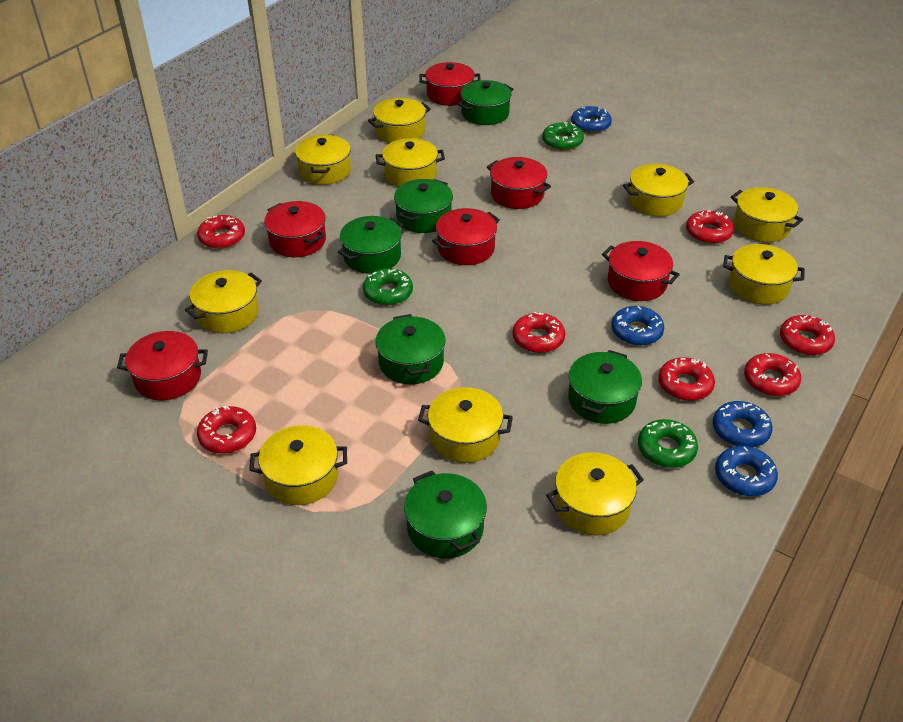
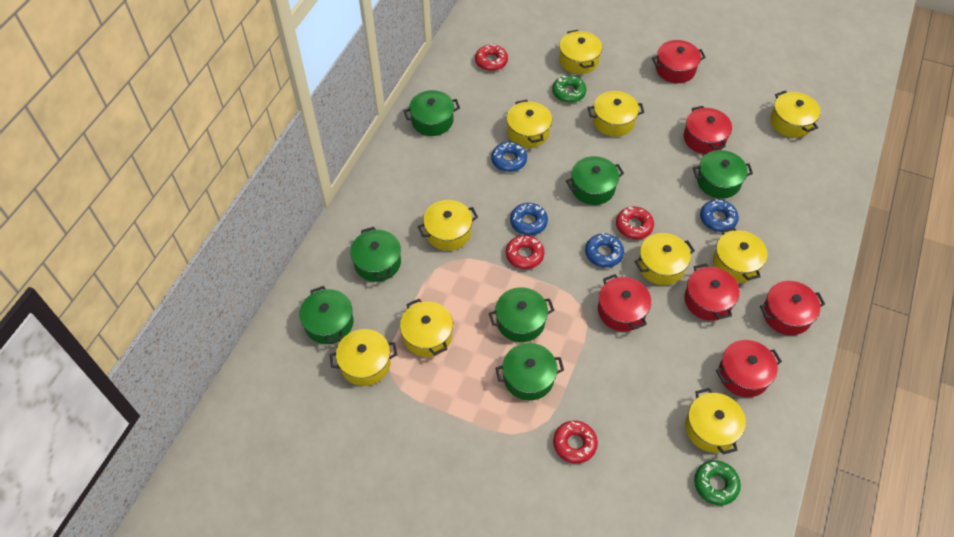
green donut: 3 -> 2
green pot: 6 -> 7
red donut: 7 -> 4

